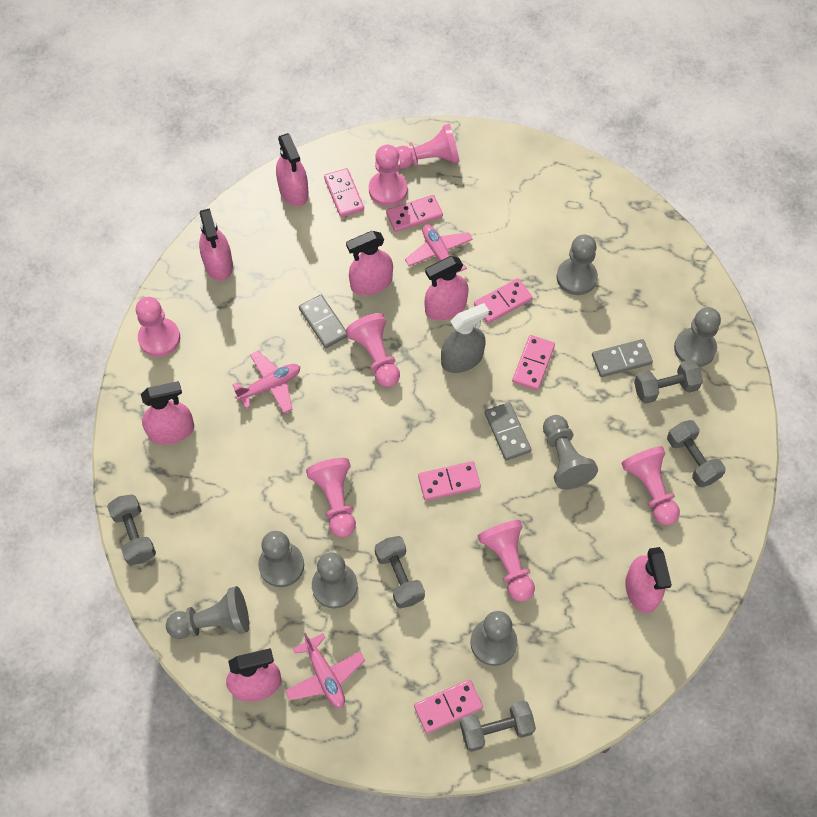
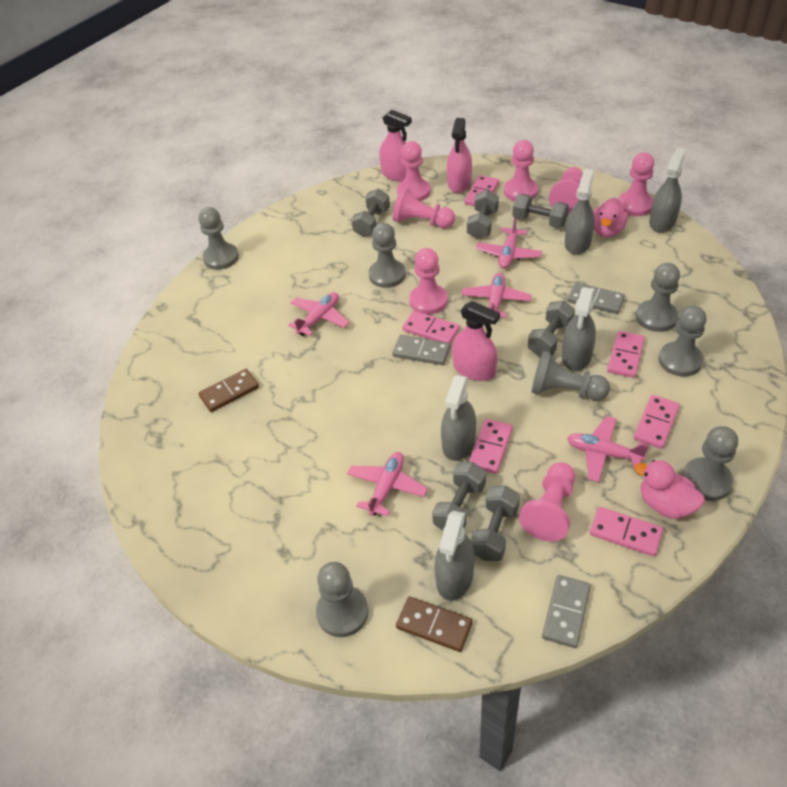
brown domino: 0 -> 2
grey dumbbell: 5 -> 6
grey spray bottle: 1 -> 5
pink duck: 0 -> 2
pink plane: 3 -> 5
pink spray bottle: 7 -> 3

